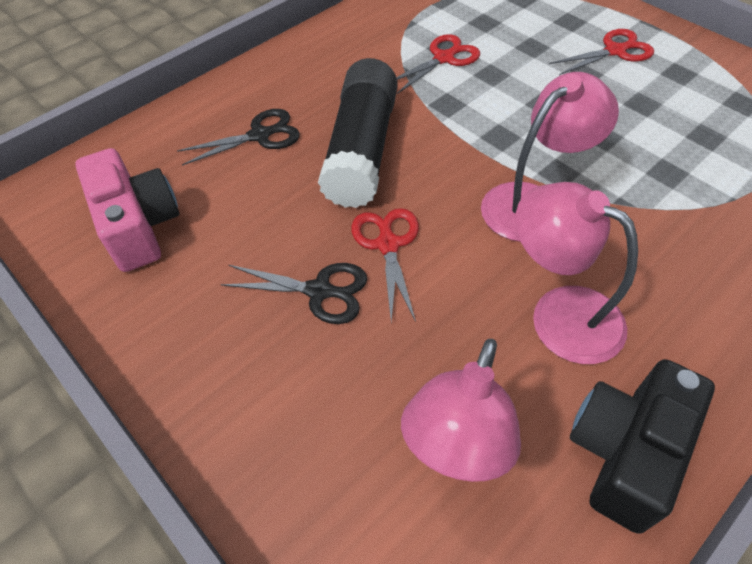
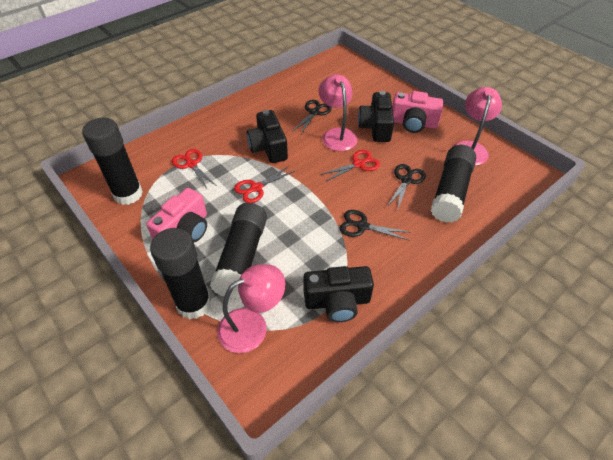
black camera: 1 -> 3
black glue stick: 1 -> 4
black scissors: 2 -> 3
pink camera: 1 -> 2

